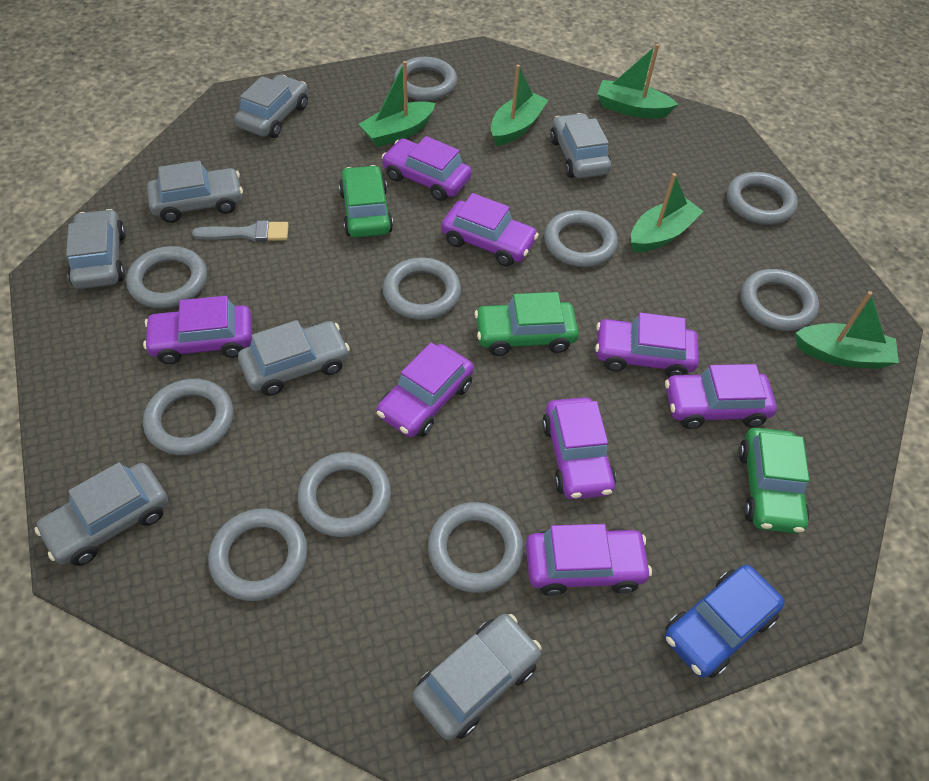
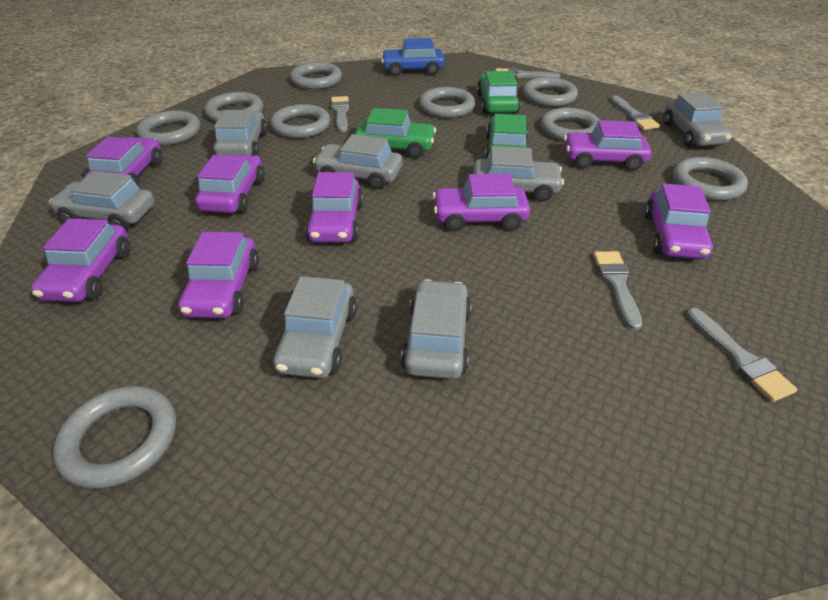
green boat: 5 -> 0
grey brush: 1 -> 5
grey ring: 10 -> 9

